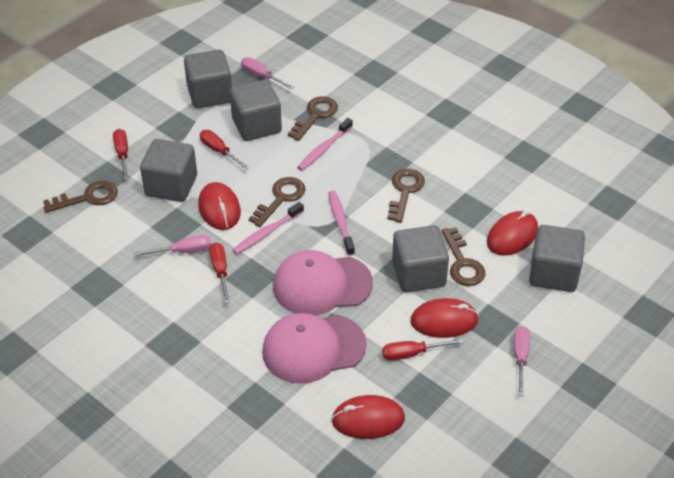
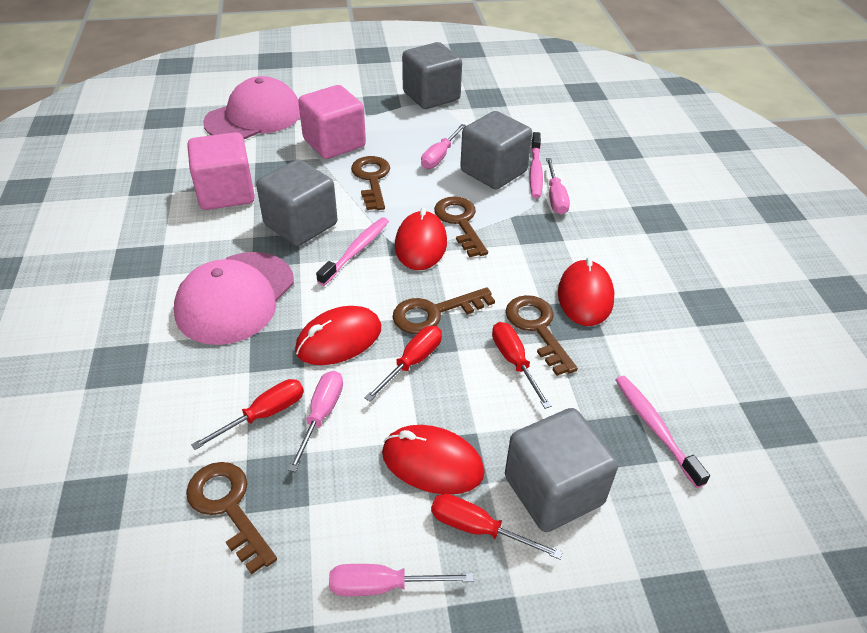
grey cube: 5 -> 4
pink cube: 0 -> 2
pink screwdriver: 3 -> 4

